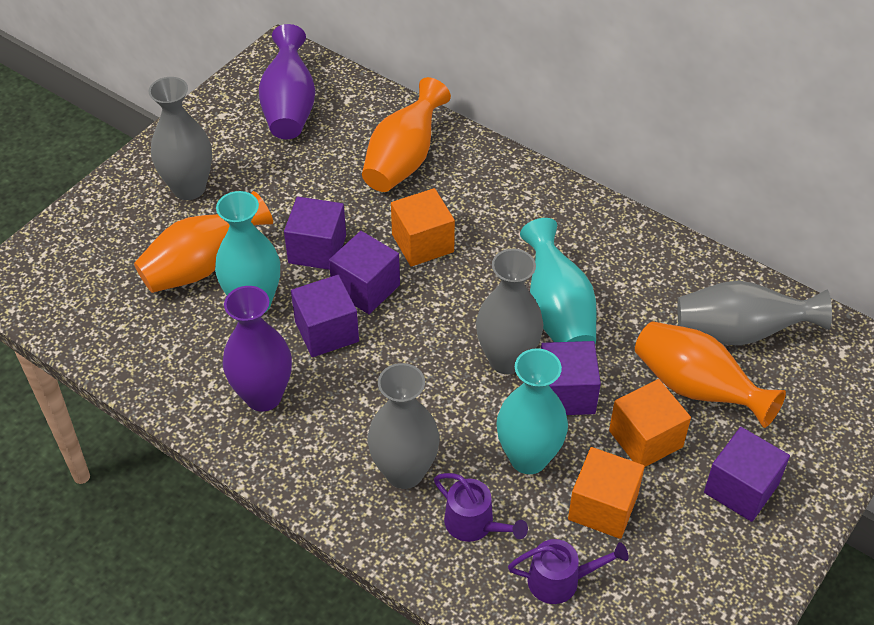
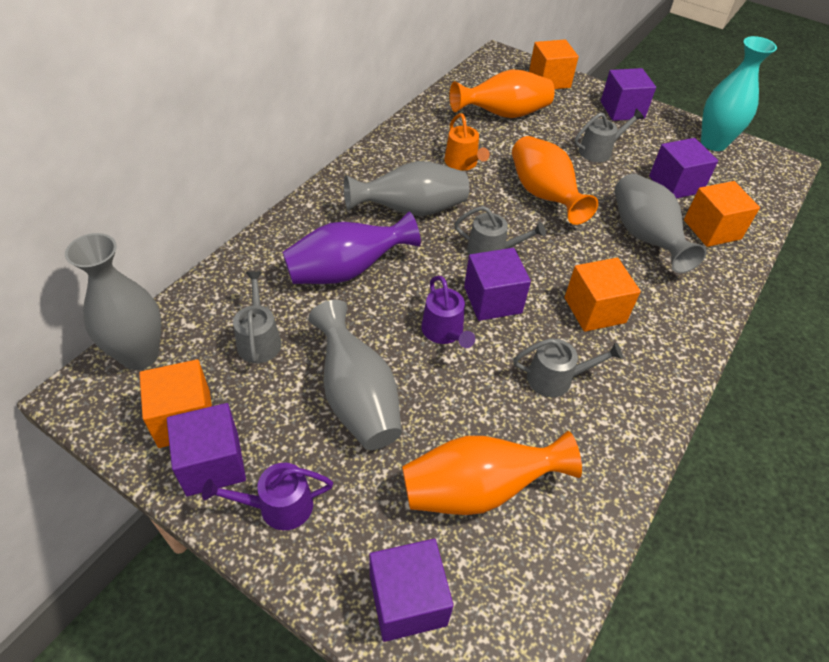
grey watering can: 0 -> 4
orange cube: 3 -> 4
orange watering can: 0 -> 1
purple vase: 2 -> 1
turquoise vase: 3 -> 1

